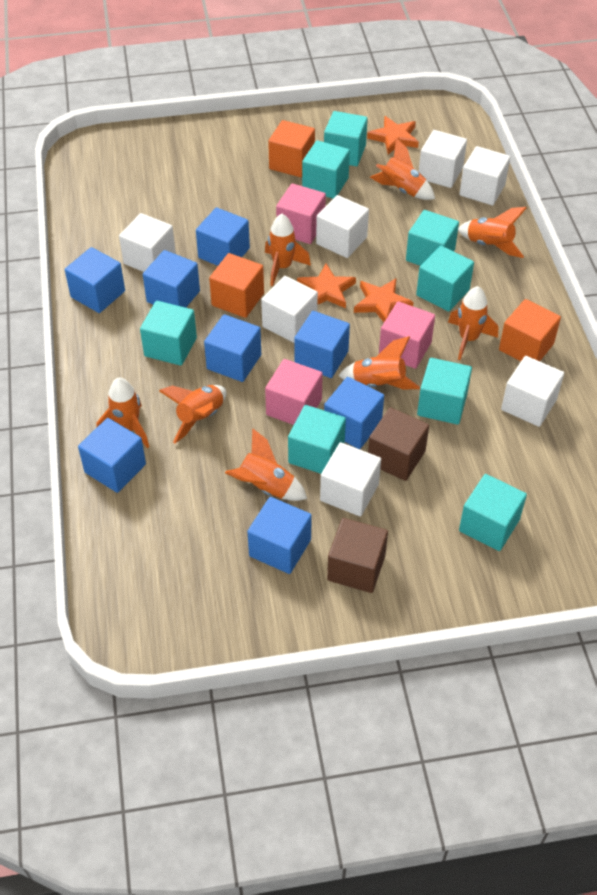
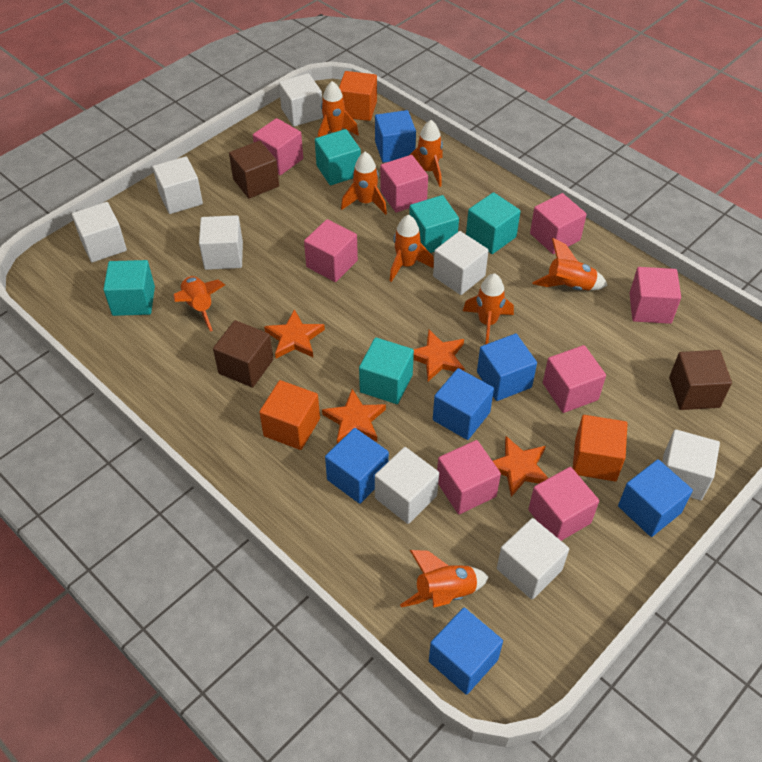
blue cube: 8 -> 6
brown cube: 2 -> 3
orange star: 3 -> 4
pink cube: 3 -> 8
turquoise cube: 8 -> 5
white cube: 7 -> 8

